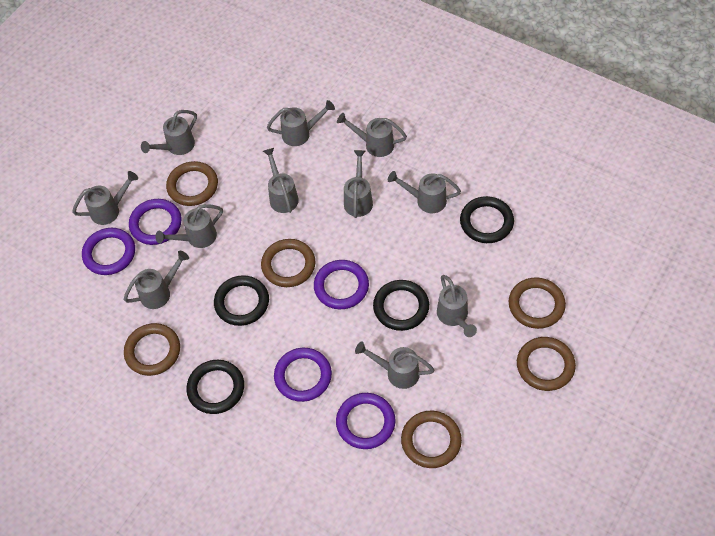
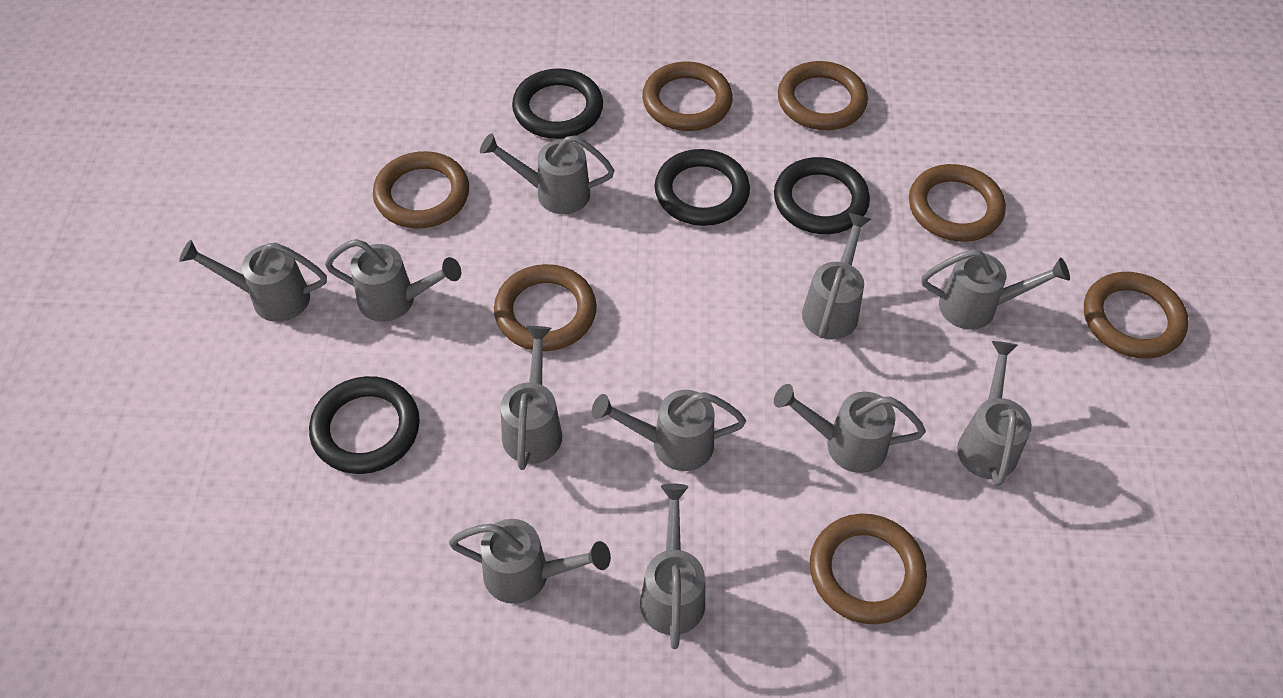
brown ring: 6 -> 7
purple ring: 5 -> 0

